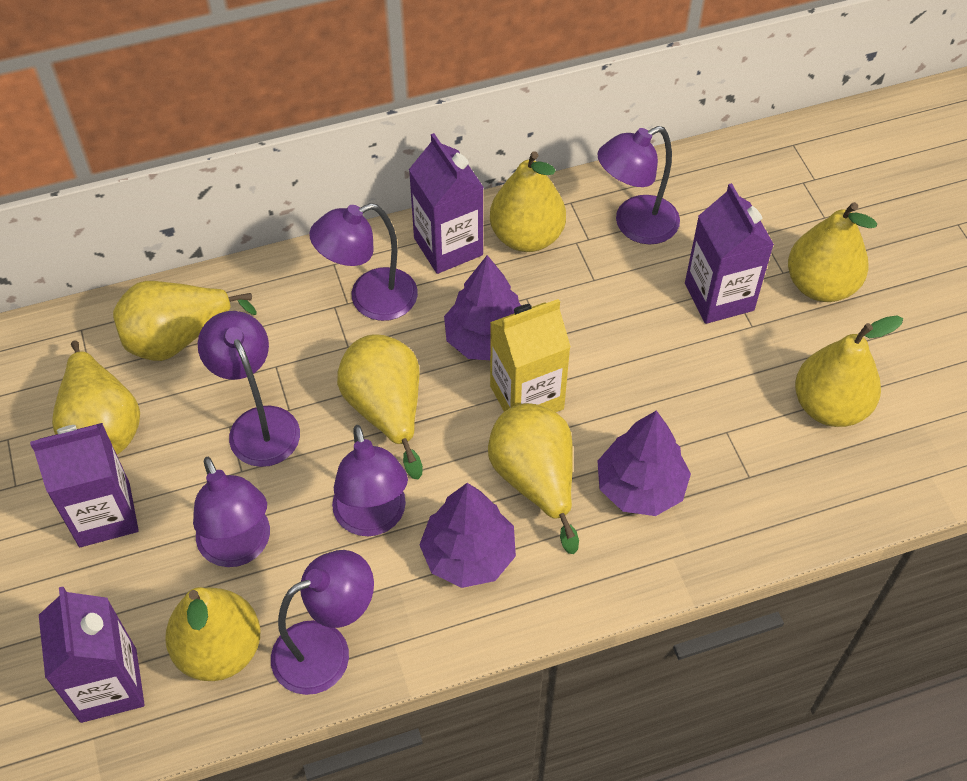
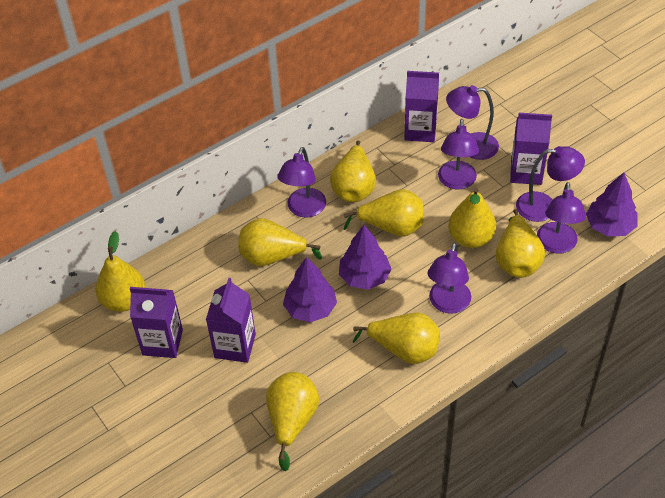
yellow carton: 1 -> 0

